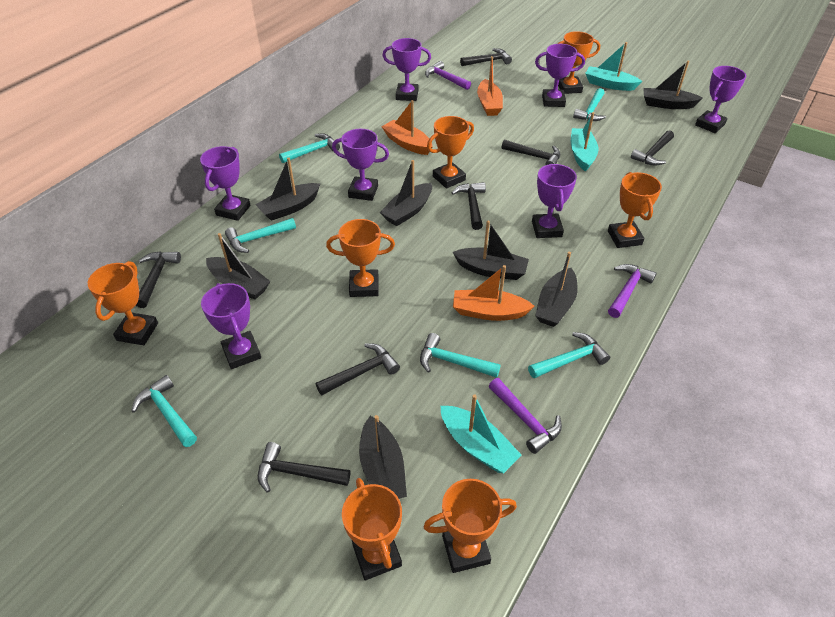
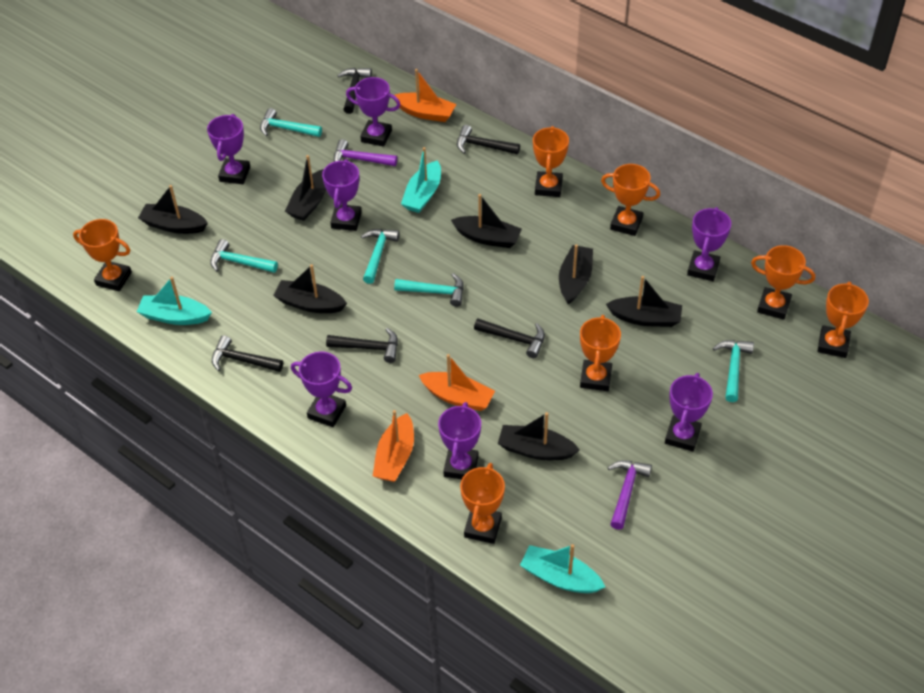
black hammer: 7 -> 5
purple hammer: 3 -> 2
turquoise hammer: 6 -> 5

